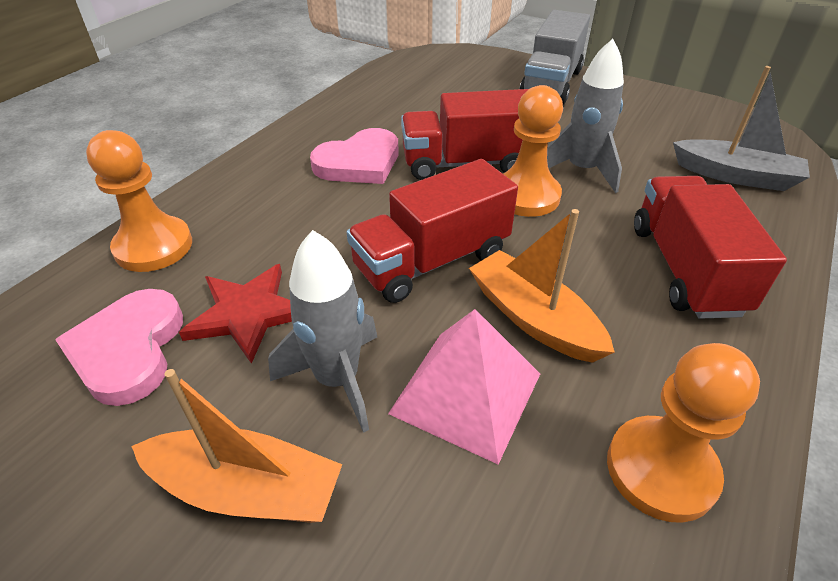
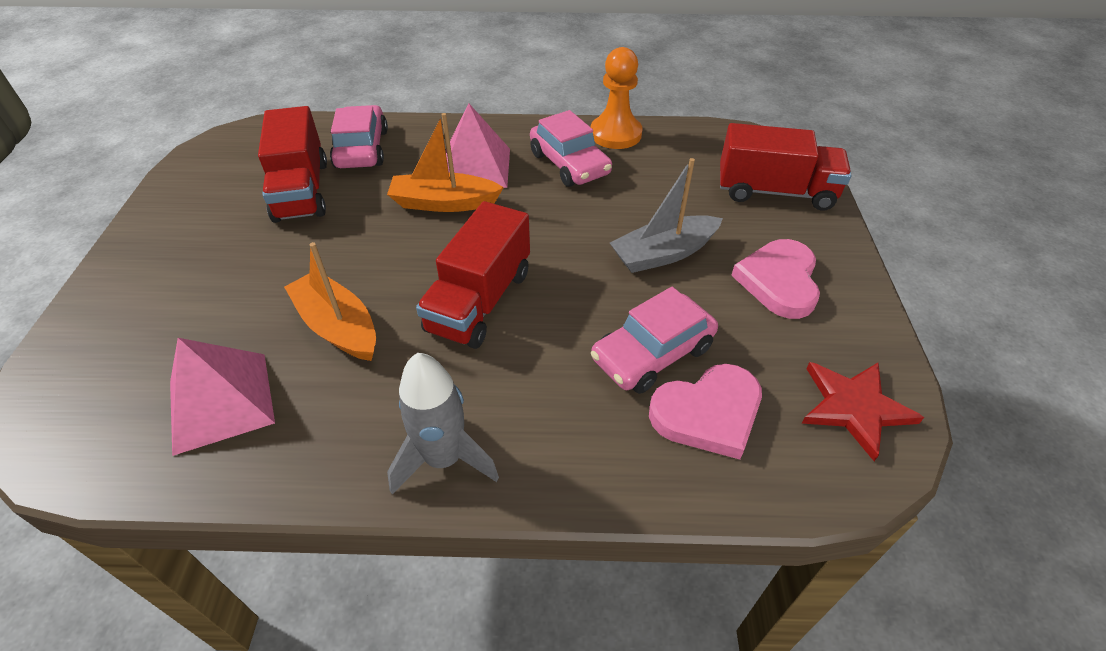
grey rocket: 2 -> 1
grey truck: 1 -> 0
orange pawn: 3 -> 1
pink car: 0 -> 3
pink pyramid: 1 -> 2

